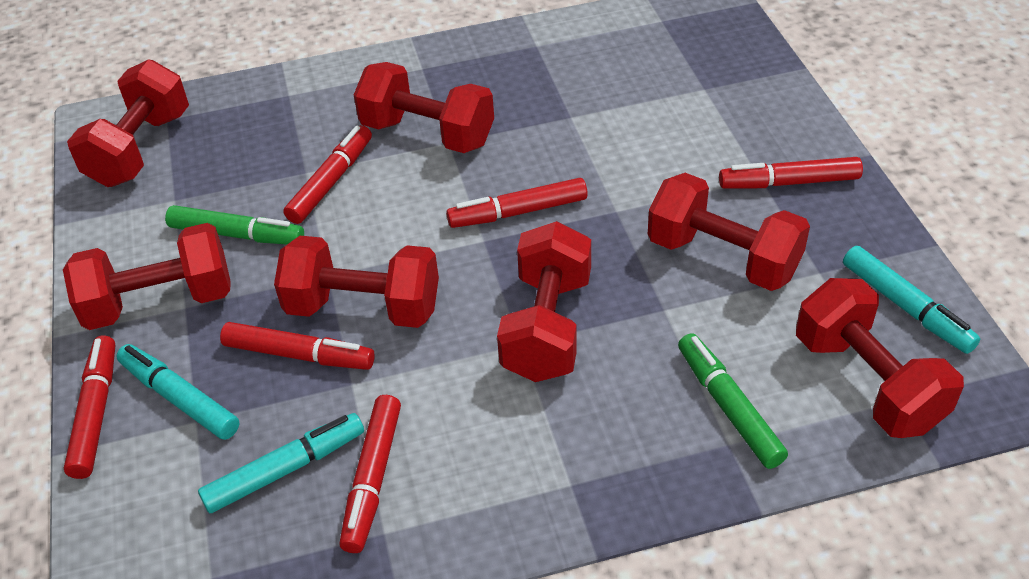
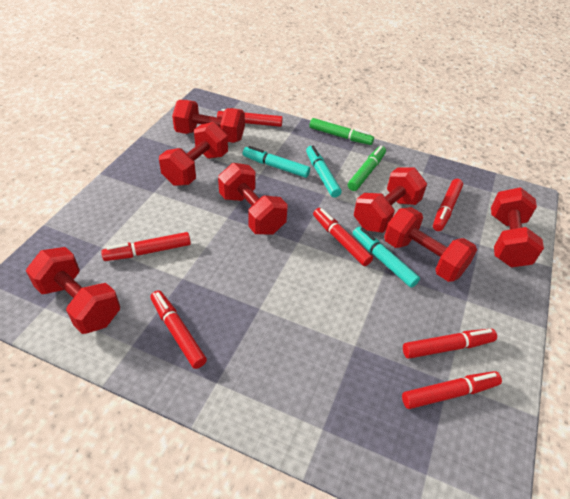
red marker: 6 -> 7

